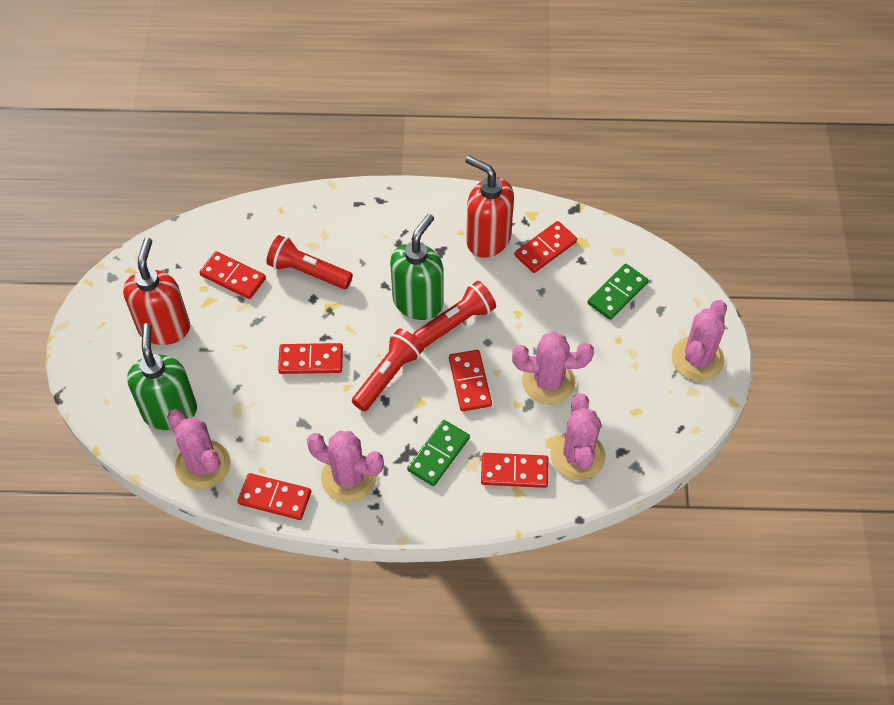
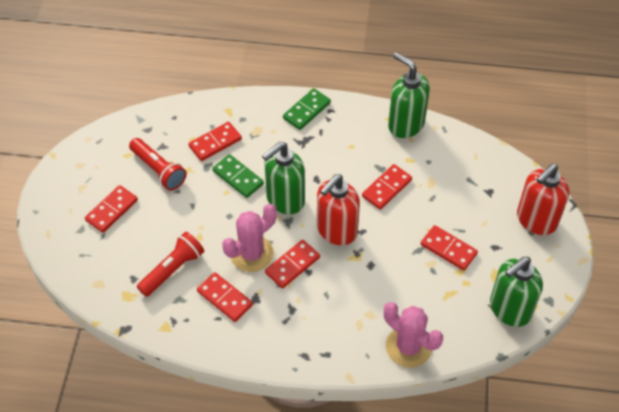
green soap dispenser: 2 -> 3
pink cactus: 5 -> 2
red flashlight: 3 -> 2

